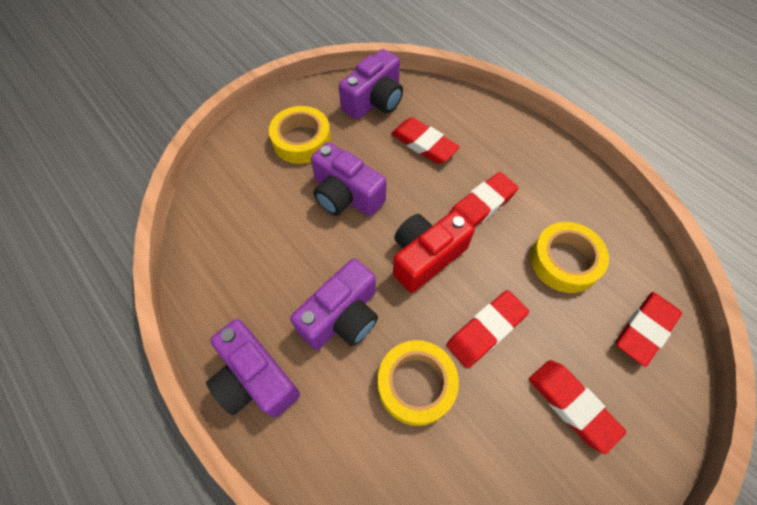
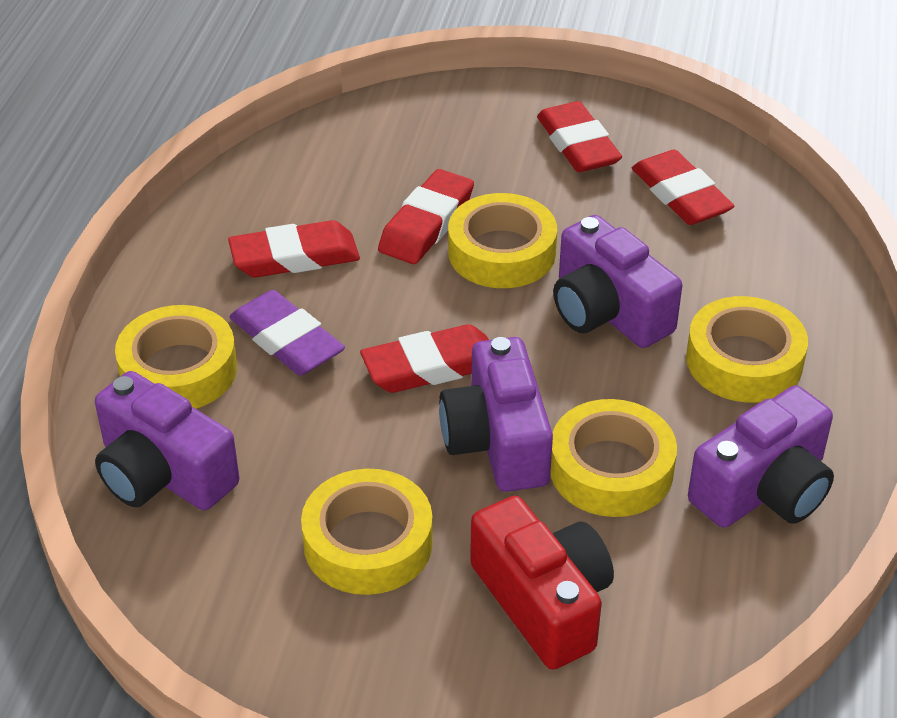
purple eraser: 0 -> 1
yellow tape: 3 -> 5

